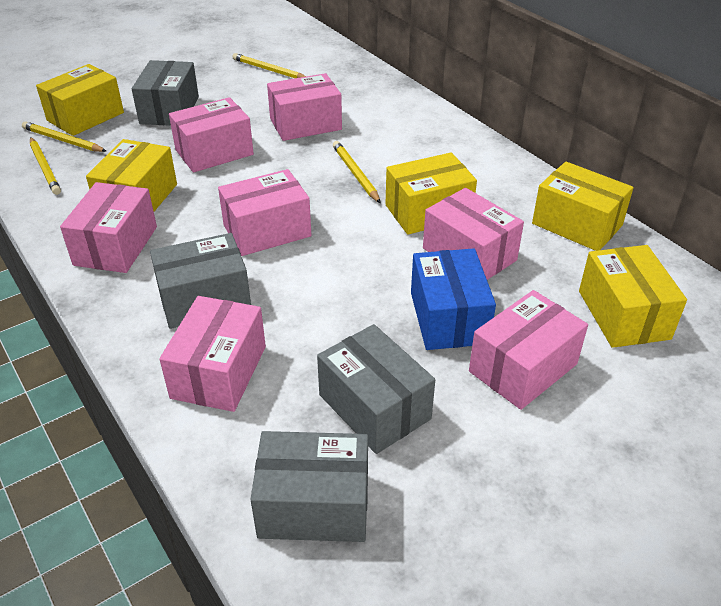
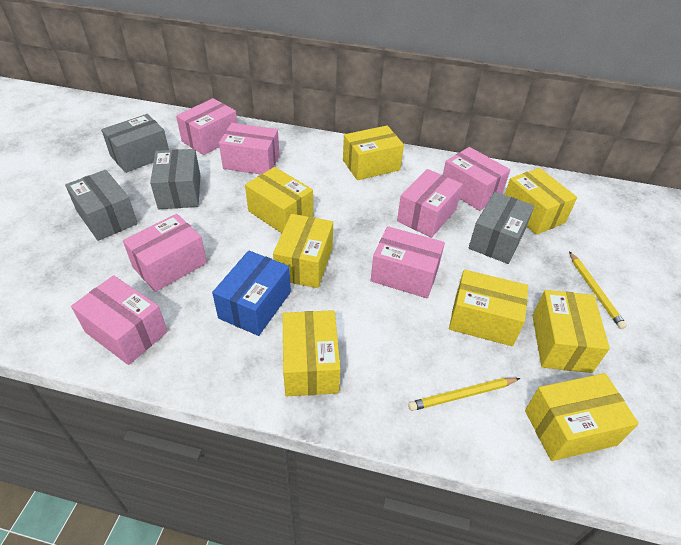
yellow box: 5 -> 8
yellow pencil: 4 -> 2

